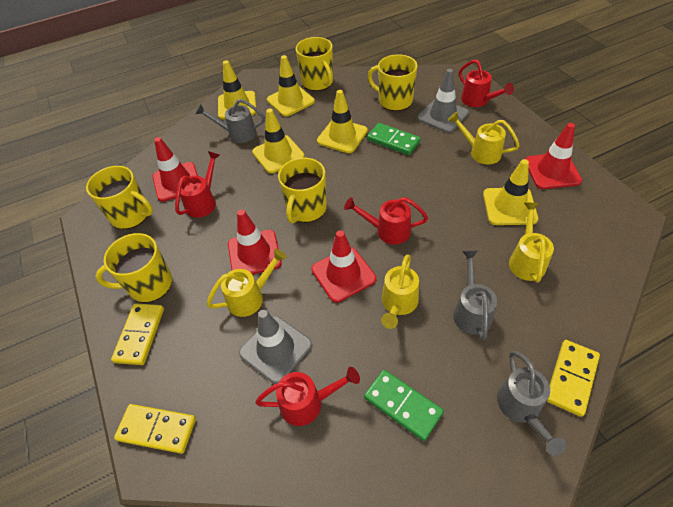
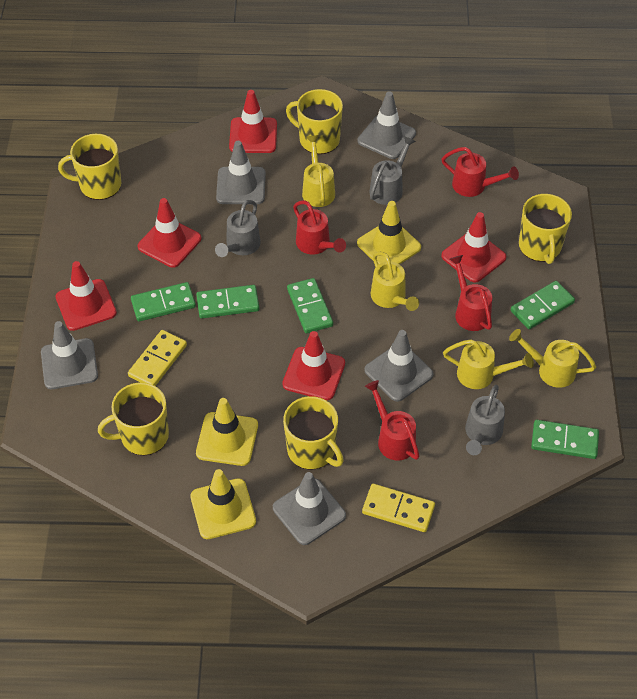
green domino: 2 -> 5
grey traffic cone: 2 -> 5
red traffic cone: 4 -> 5
yellow domino: 3 -> 2
yellow traffic cone: 5 -> 3

